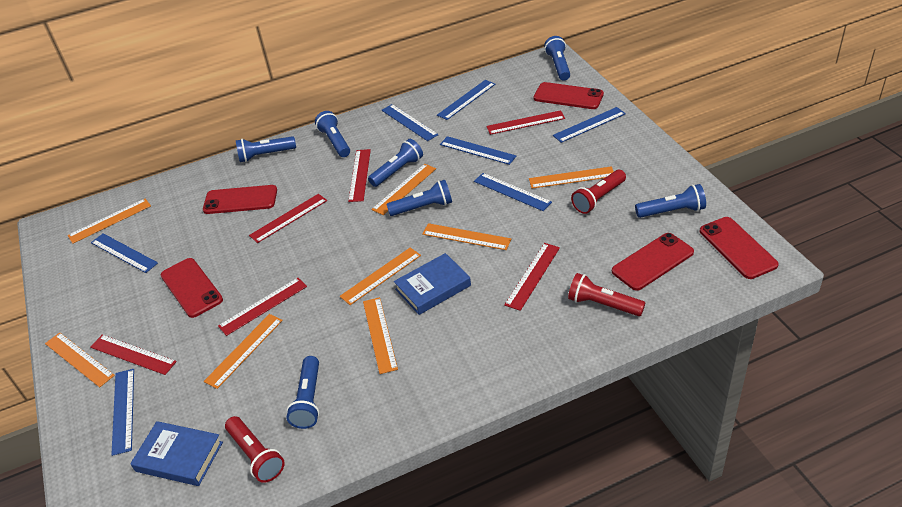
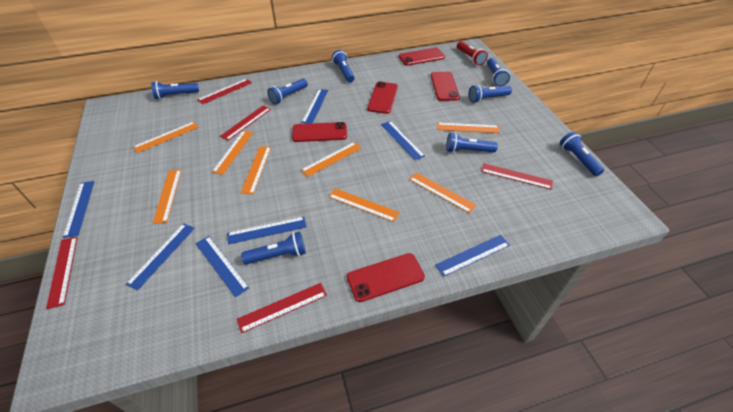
blue book: 2 -> 0
blue flashlight: 7 -> 8
red flashlight: 3 -> 1
red ruler: 6 -> 5

